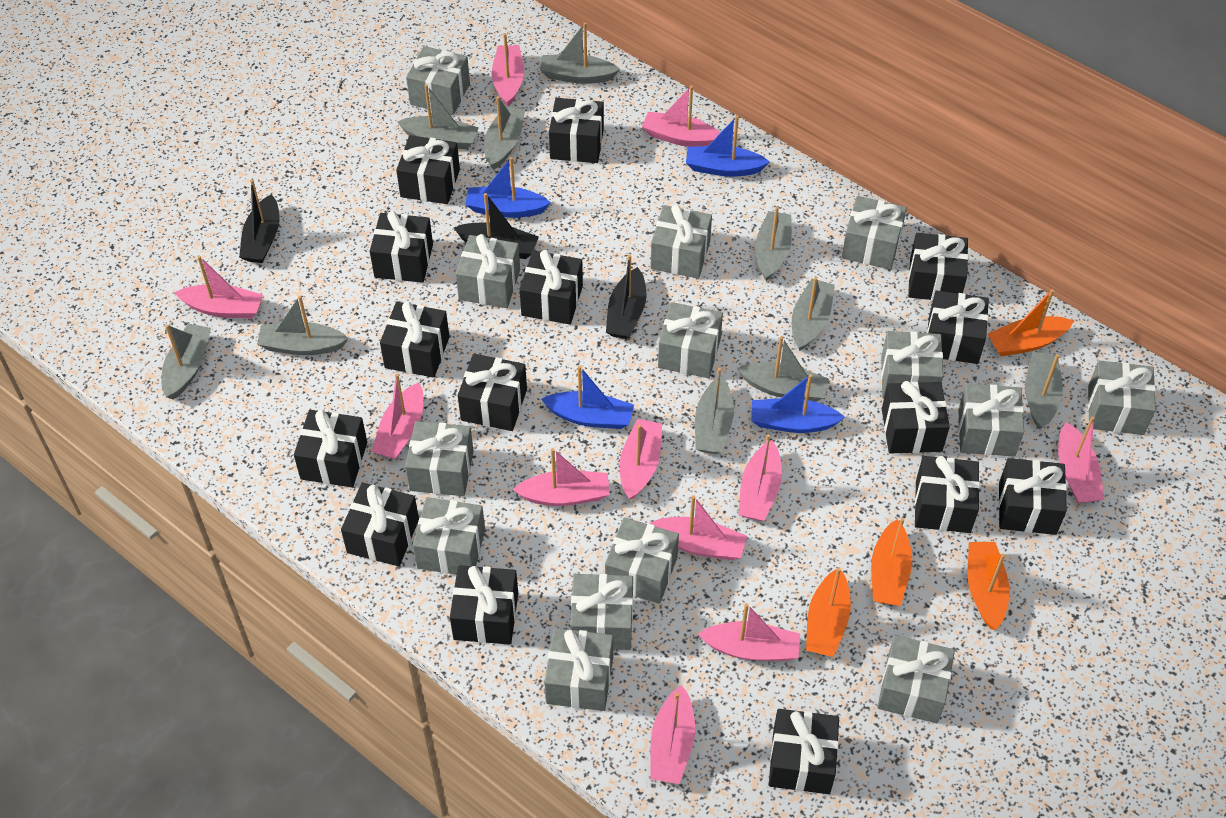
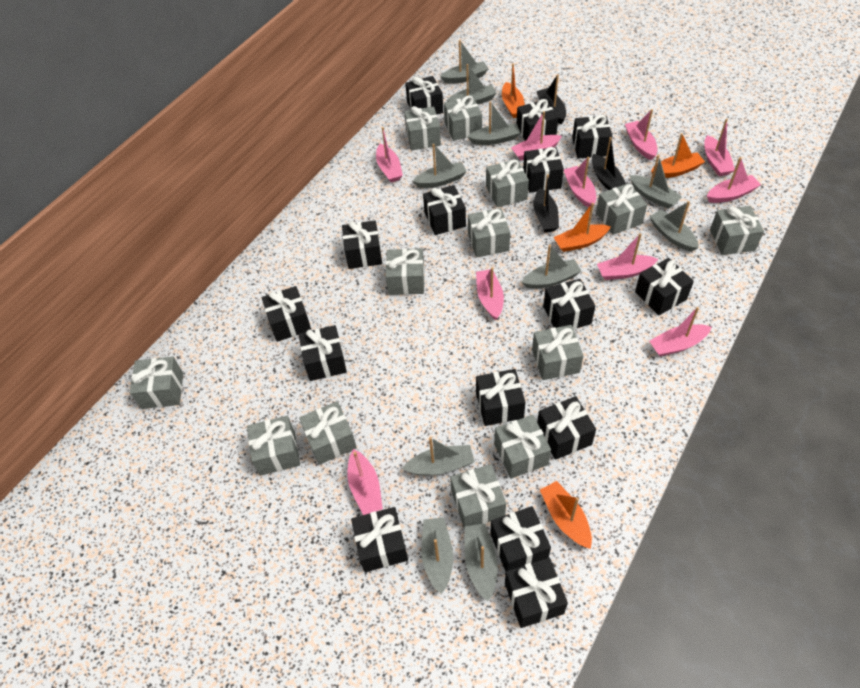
blue boat: 4 -> 0
grey gift: 14 -> 13
pink boat: 11 -> 10

